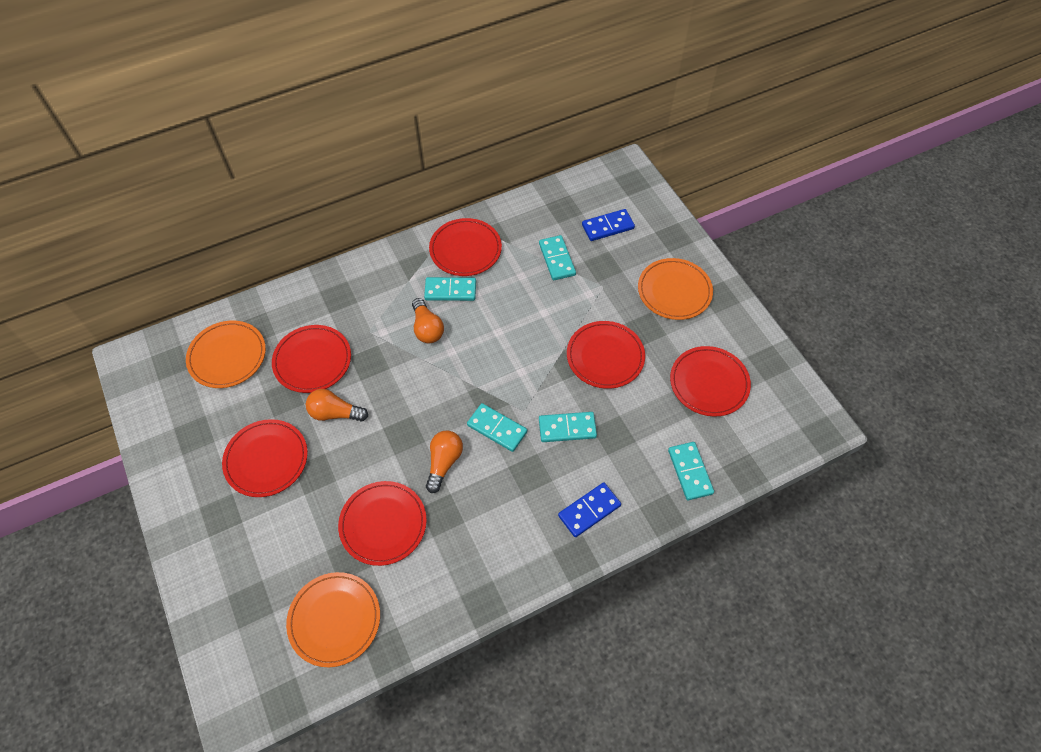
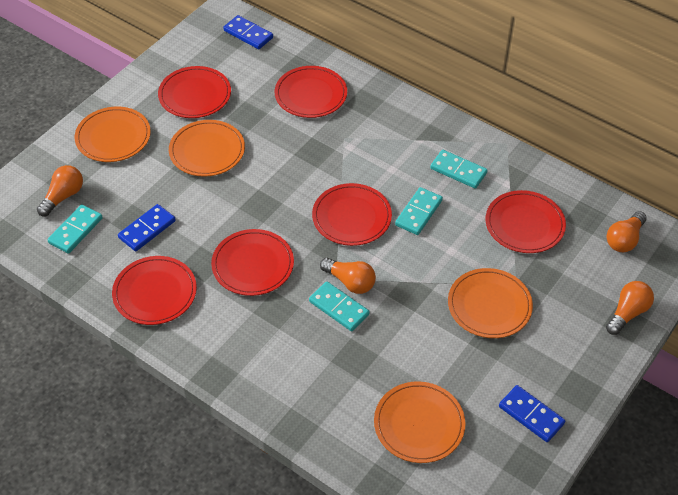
blue domino: 2 -> 3
orange light bulb: 3 -> 4
orange plate: 3 -> 4
turquoise domino: 5 -> 4

